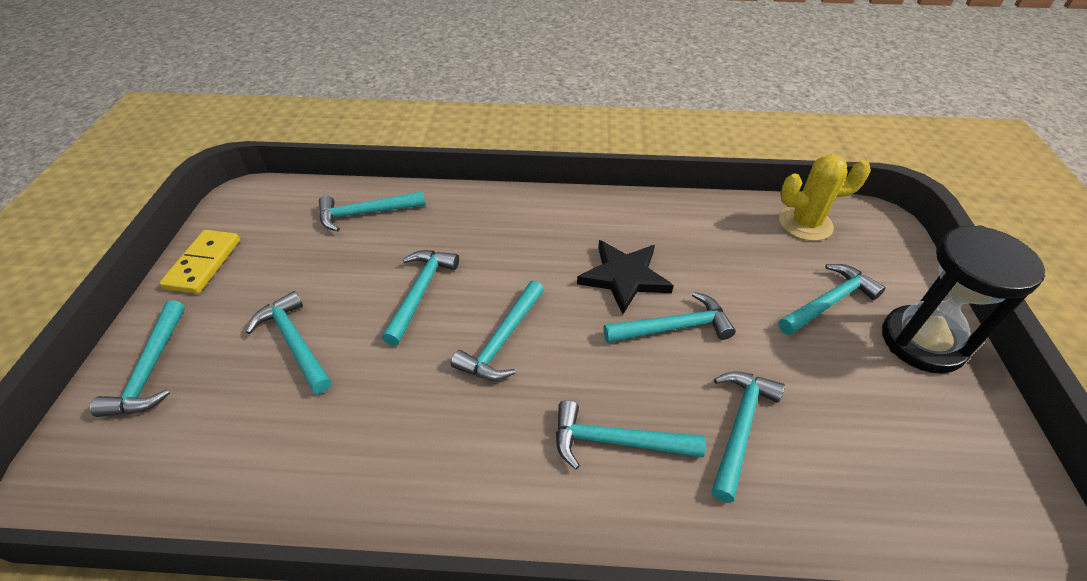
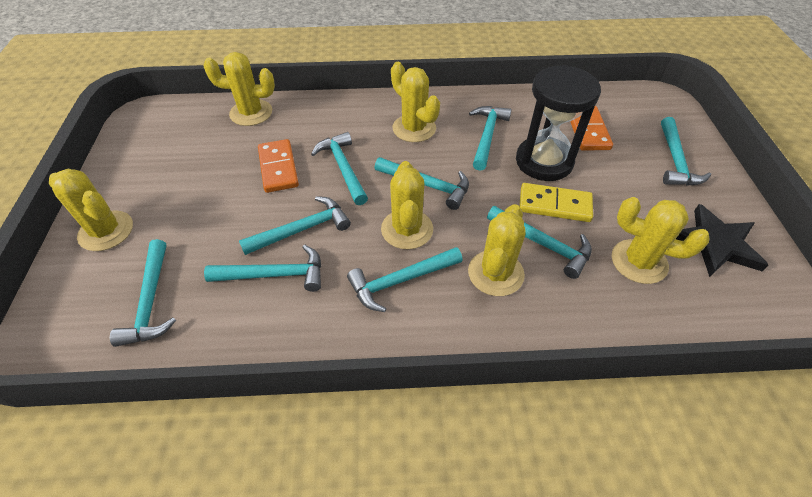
orange domino: 0 -> 2
yellow cactus: 1 -> 6

